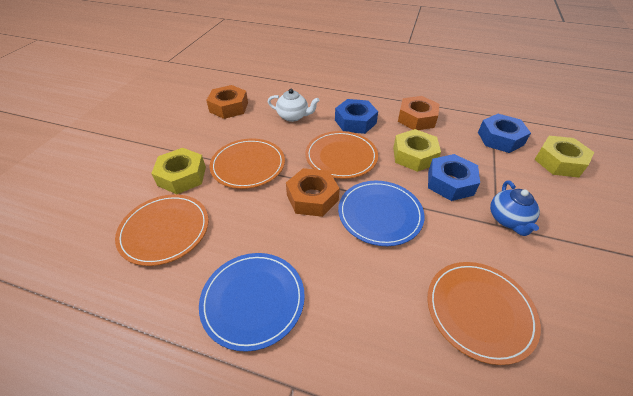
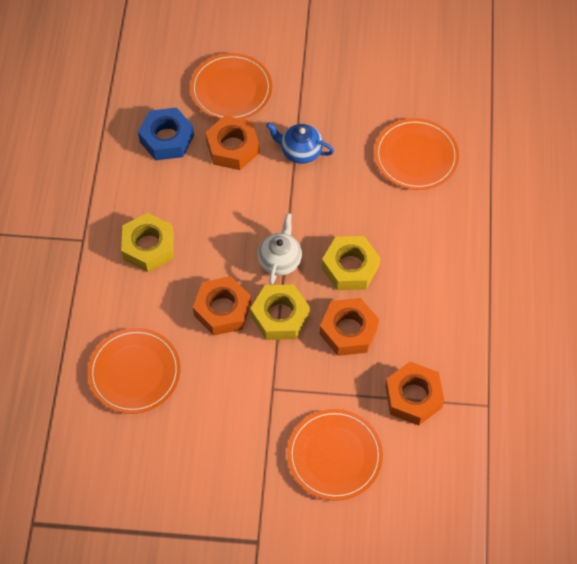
blue nut: 3 -> 1
blue plate: 2 -> 0
orange nut: 3 -> 4

